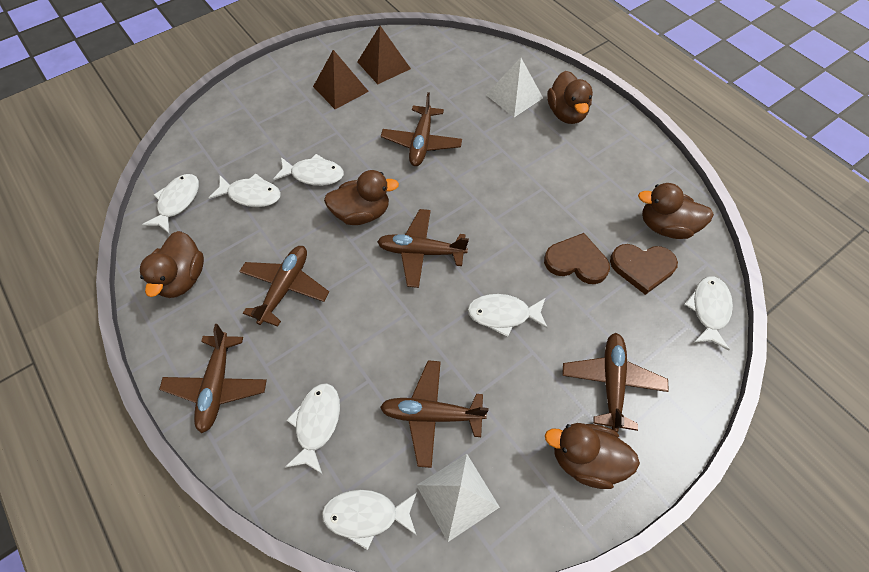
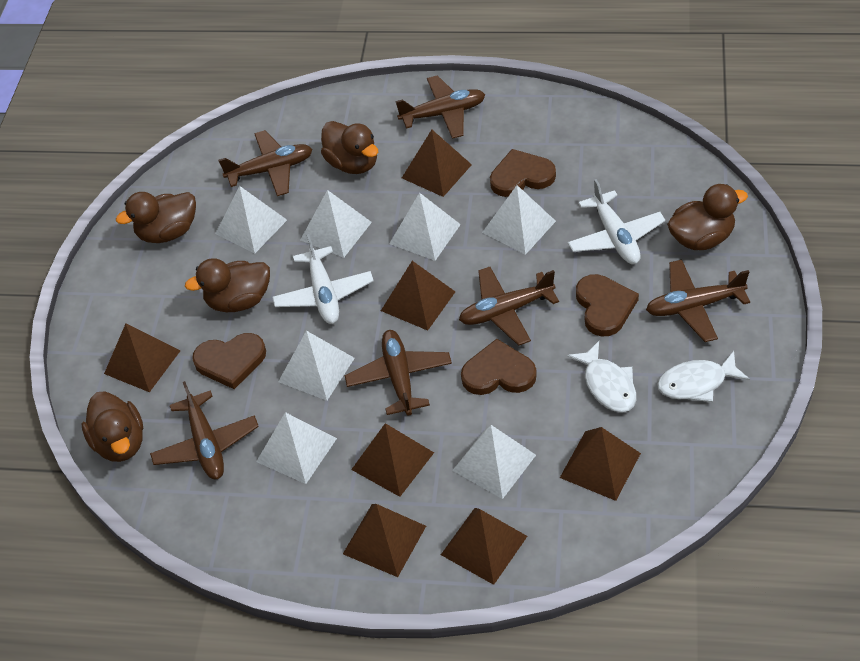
brown heart: 2 -> 4
brown pyramid: 2 -> 7
white fish: 7 -> 2
white plane: 0 -> 2
white pyramid: 2 -> 7

